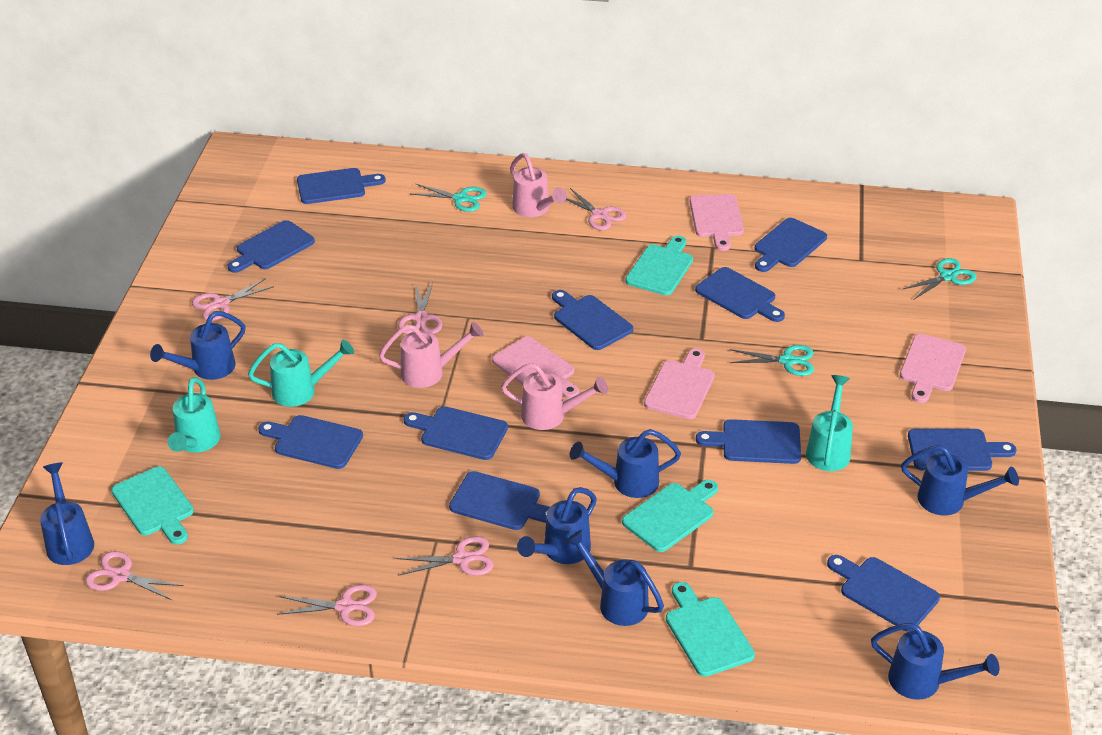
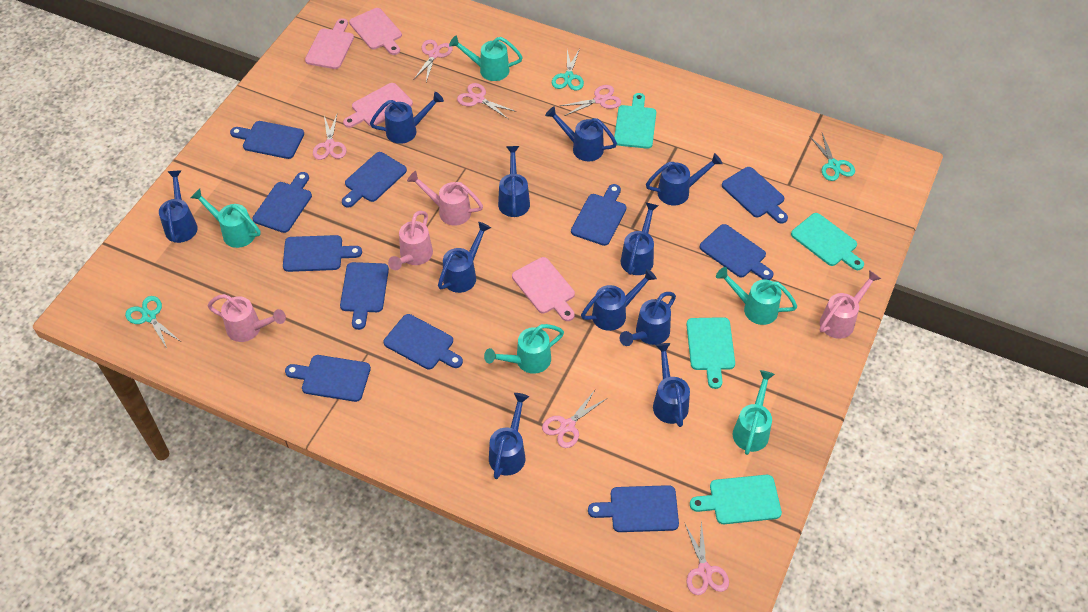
blue watering can: 7 -> 11
pink watering can: 3 -> 4
turquoise watering can: 3 -> 5

